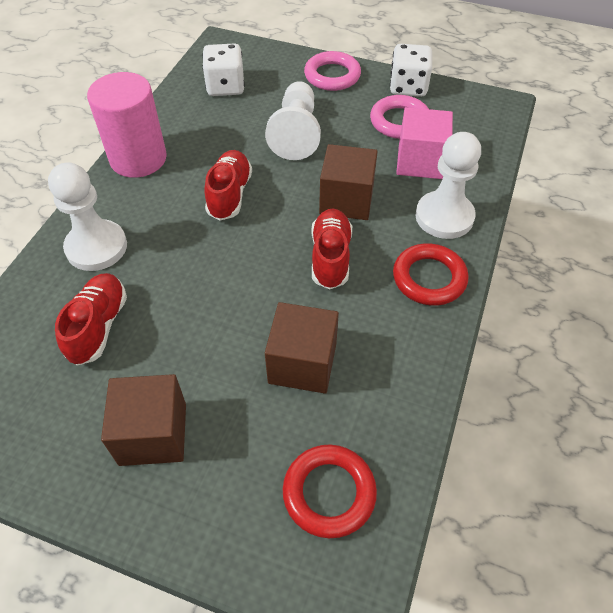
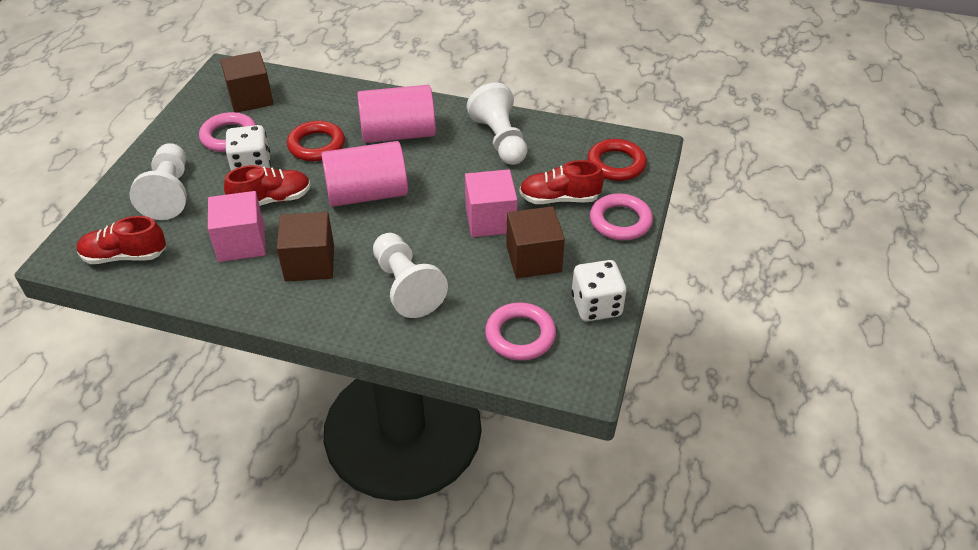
pink cube: 1 -> 2
pink cylinder: 1 -> 2
pink ring: 2 -> 3

